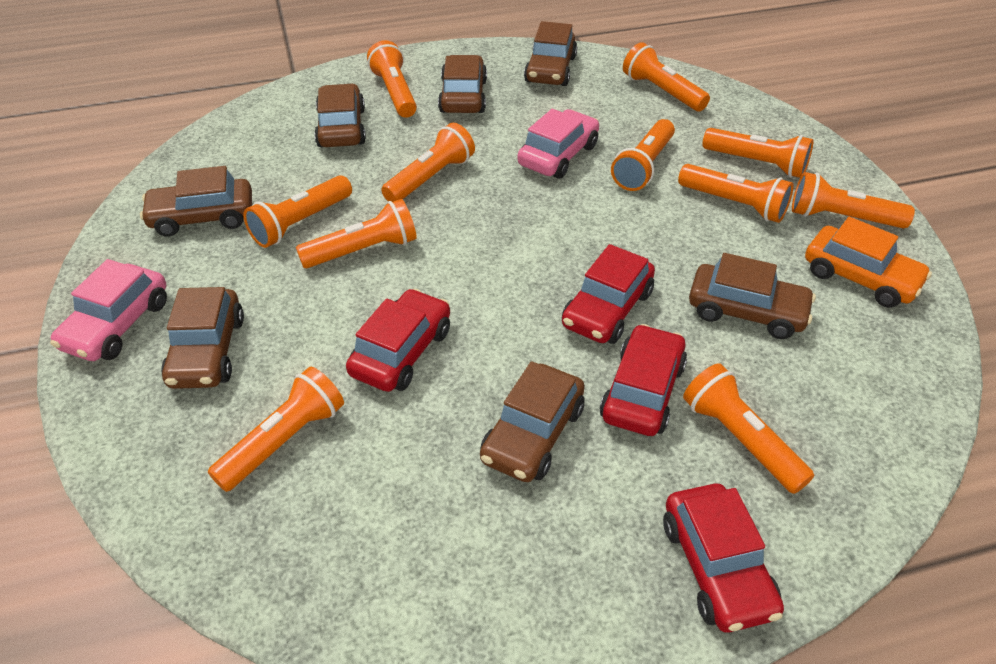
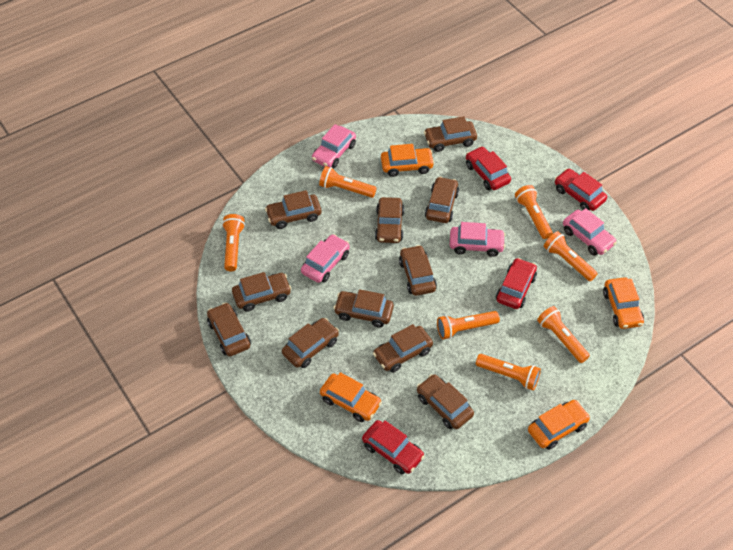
brown car: 7 -> 11
orange car: 1 -> 4
orange flashlight: 11 -> 7
pink car: 2 -> 4

